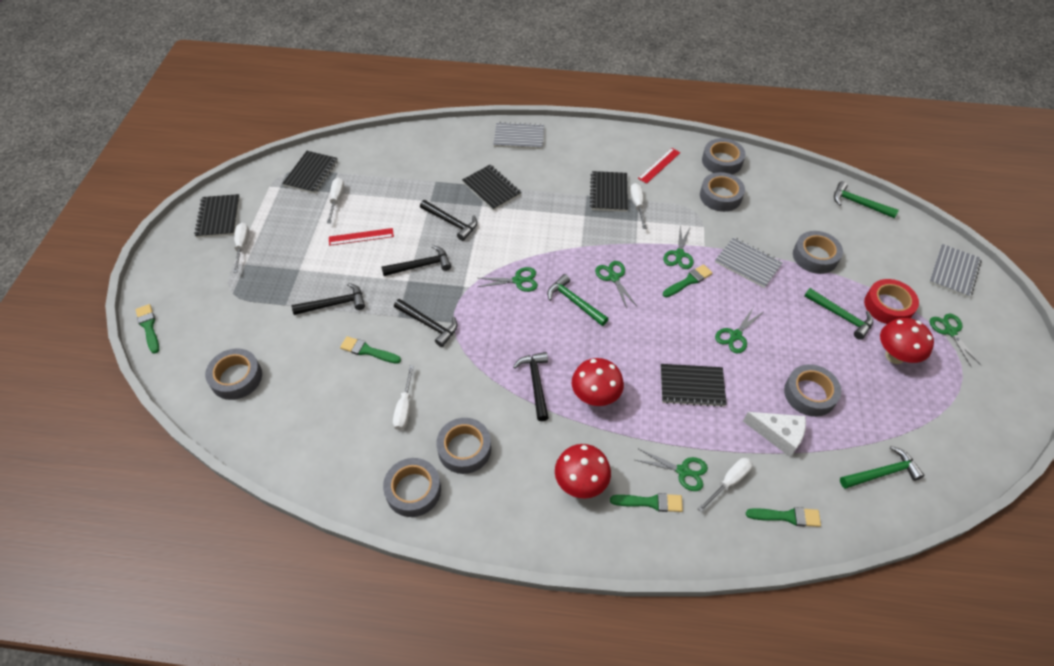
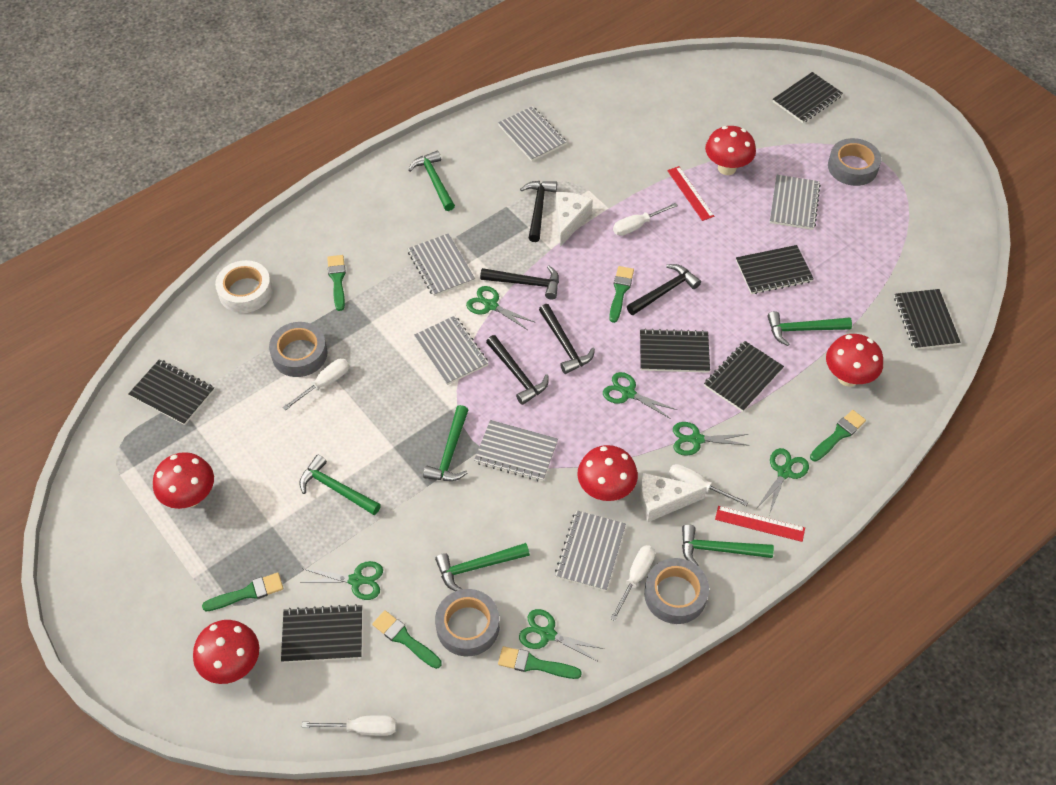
black notebook: 5 -> 7
green brush: 5 -> 6
green hammer: 4 -> 6
grey notebook: 3 -> 6
grey tape: 7 -> 4
red mushroom: 3 -> 5
red tape: 1 -> 0
white cheese: 1 -> 2
white tape: 0 -> 1

